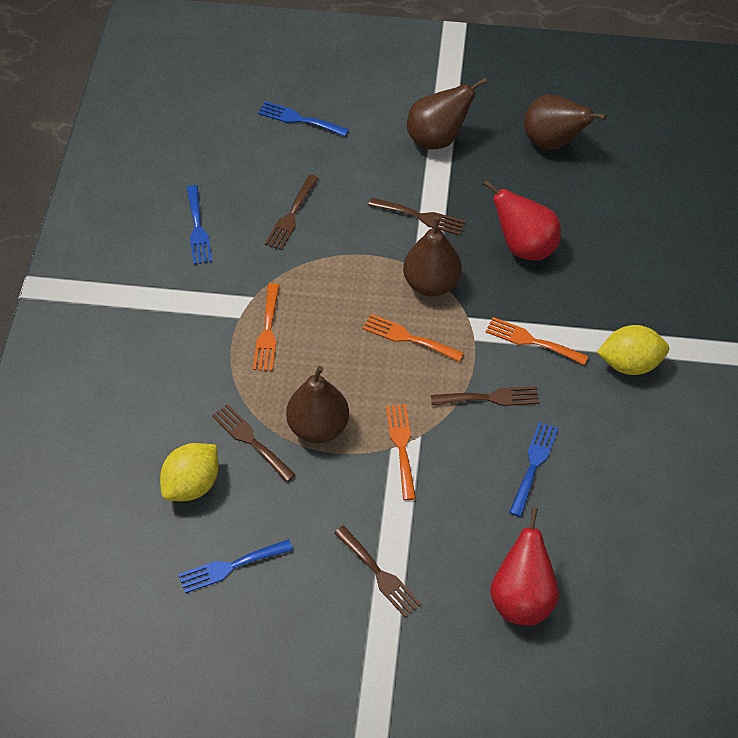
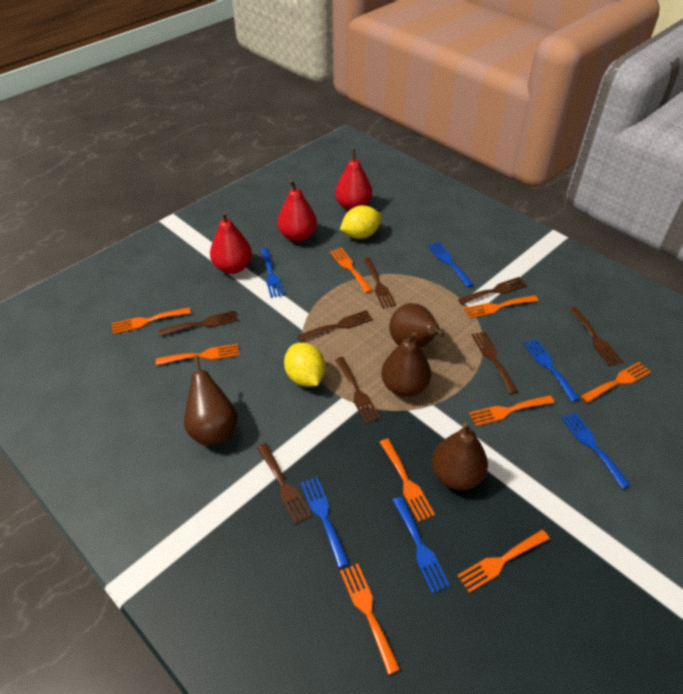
blue fork: 4 -> 6
brown fork: 5 -> 8
orange fork: 4 -> 9
red pear: 2 -> 3

